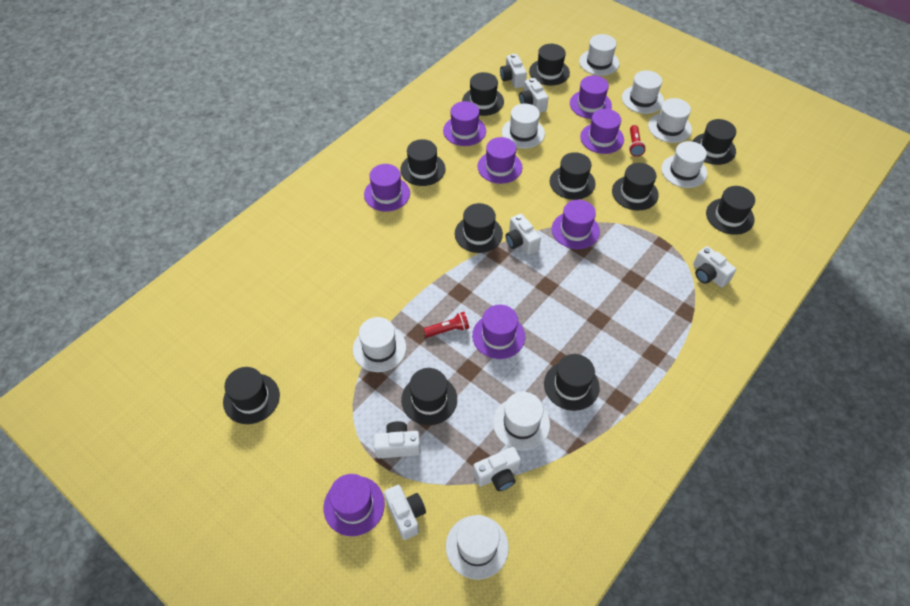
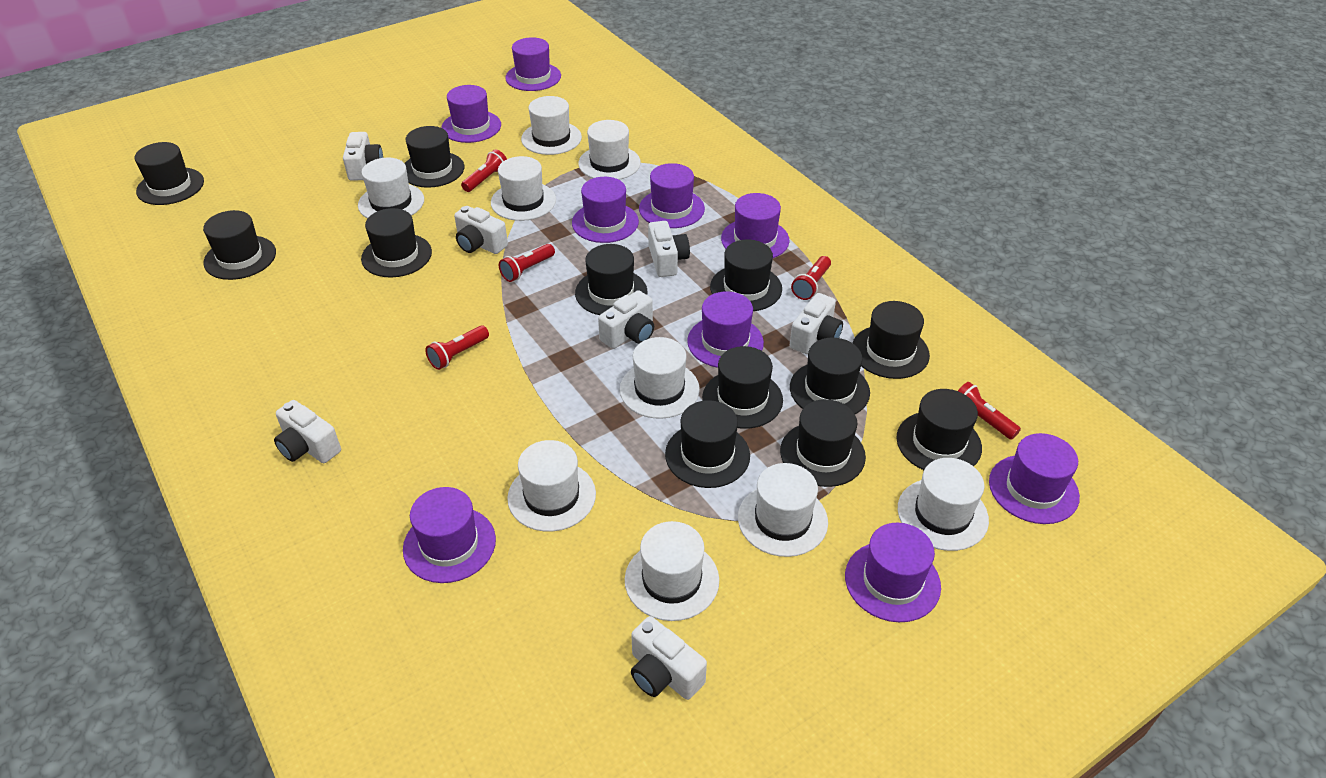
black hat: 11 -> 12
purple hat: 8 -> 9
red flashlight: 2 -> 5
white hat: 8 -> 9

